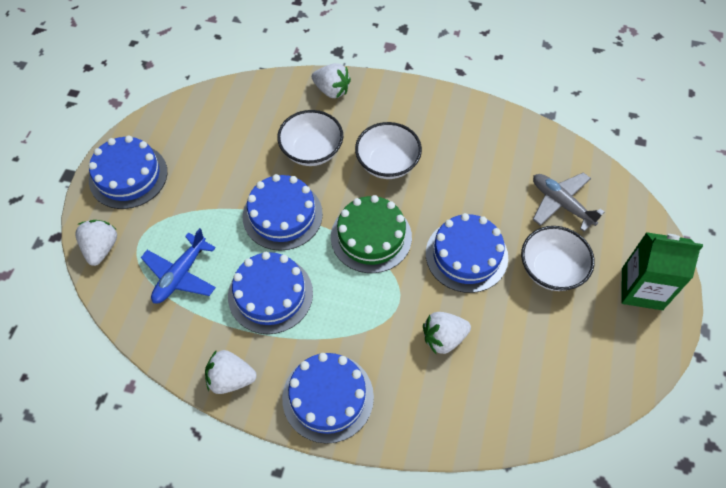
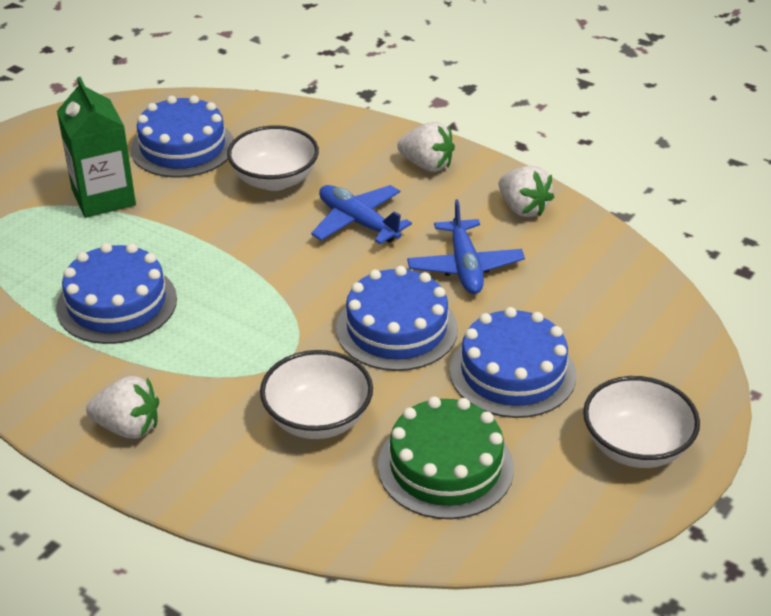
blue cake: 5 -> 4
blue plane: 1 -> 2
grey plane: 1 -> 0
white strawberry: 4 -> 3

